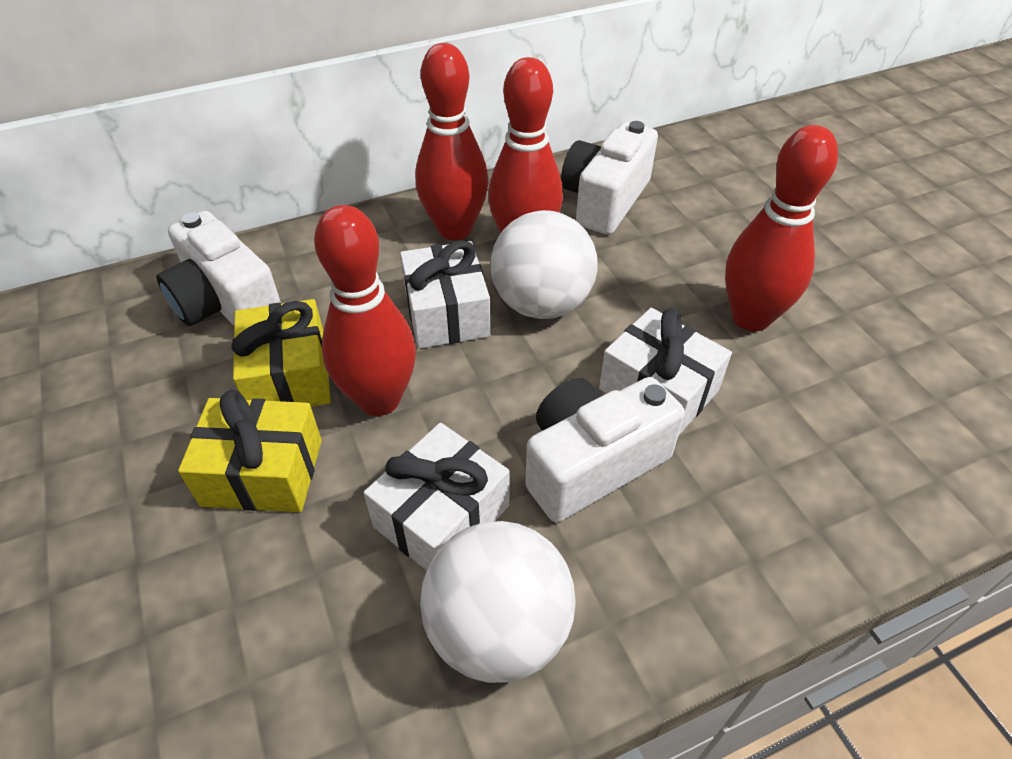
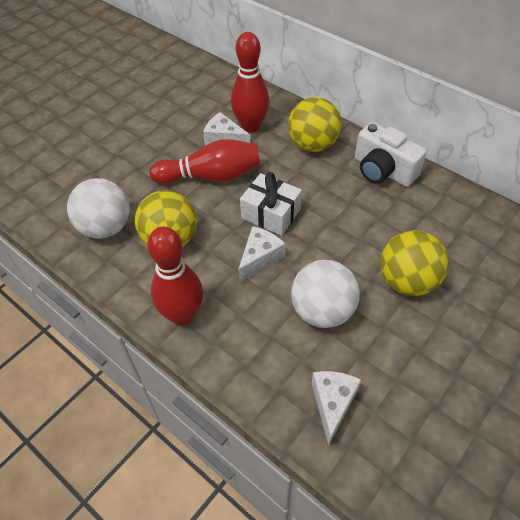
red bowling pin: 4 -> 3
white camera: 3 -> 1
white cheese: 0 -> 3
white gift: 3 -> 1
yellow ball: 0 -> 3
yellow gift: 2 -> 0

